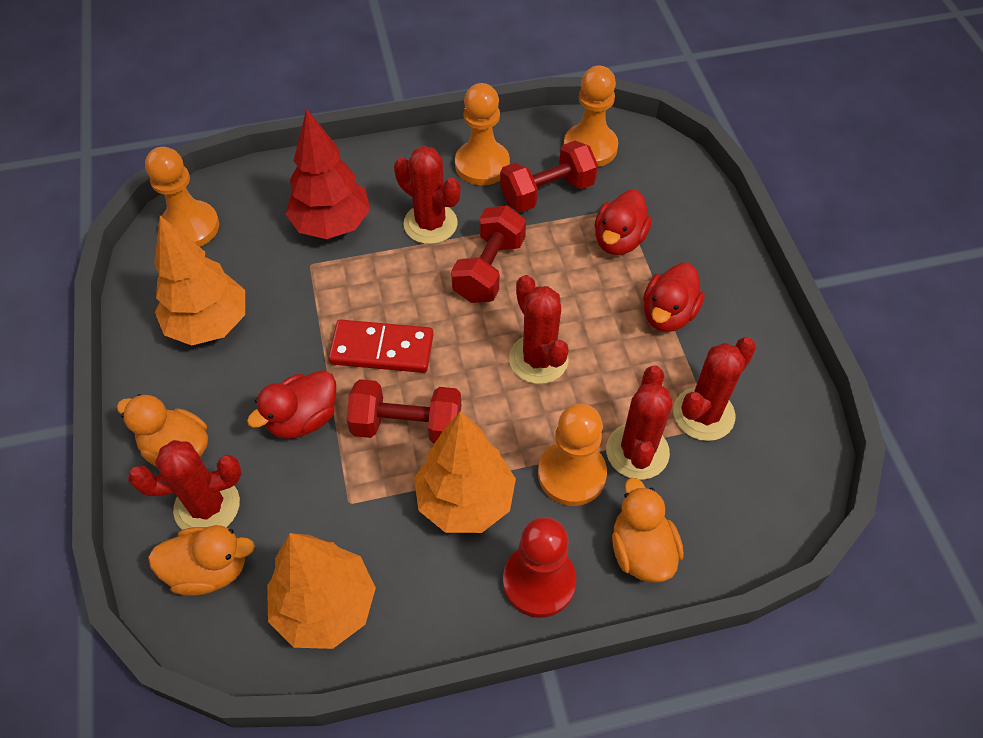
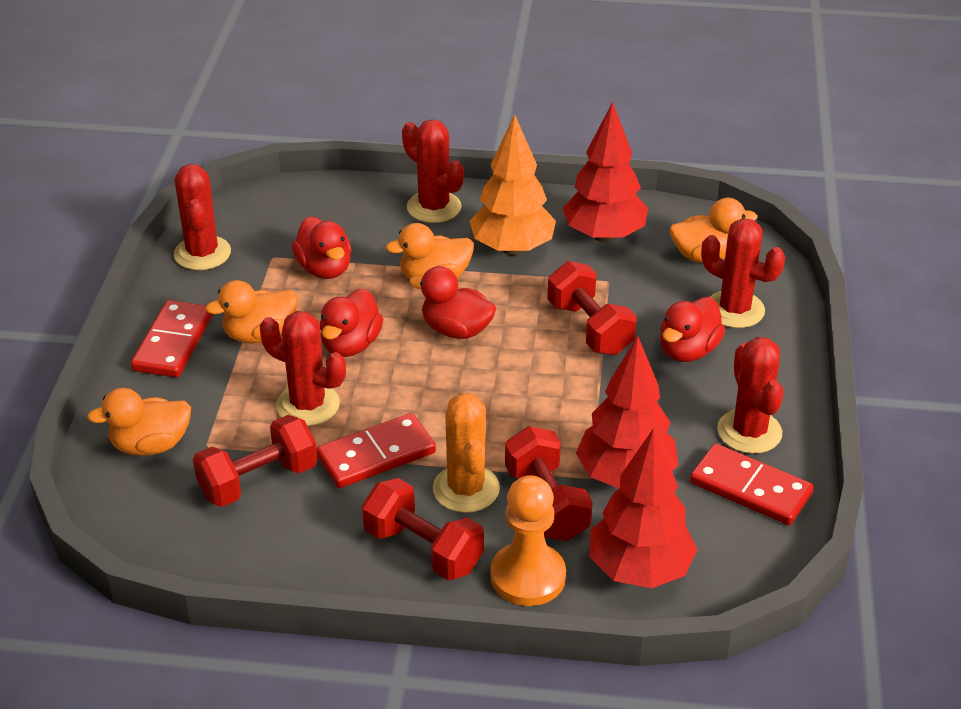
orange cactus: 0 -> 1
orange duck: 3 -> 4
orange pawn: 4 -> 1
orange tree: 3 -> 1
red domino: 1 -> 3
red duck: 3 -> 4
red dumbbell: 3 -> 4
red pawn: 1 -> 0
red tree: 1 -> 3

